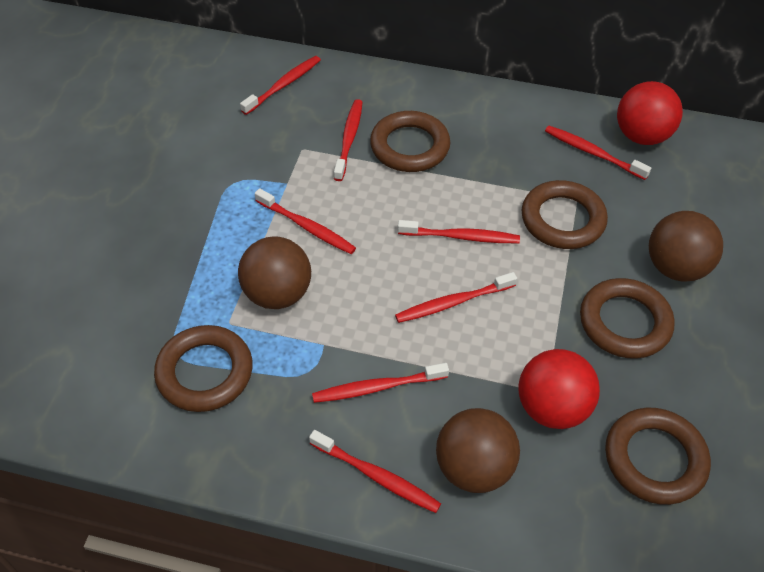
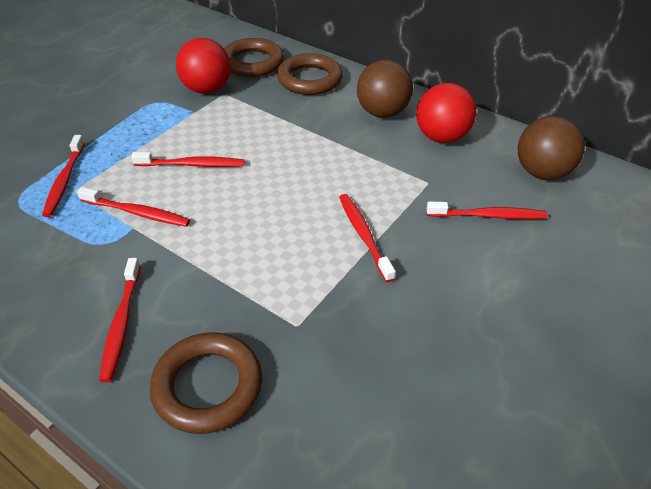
brown ball: 3 -> 2
brown ring: 5 -> 3
red toothbrush: 8 -> 6

